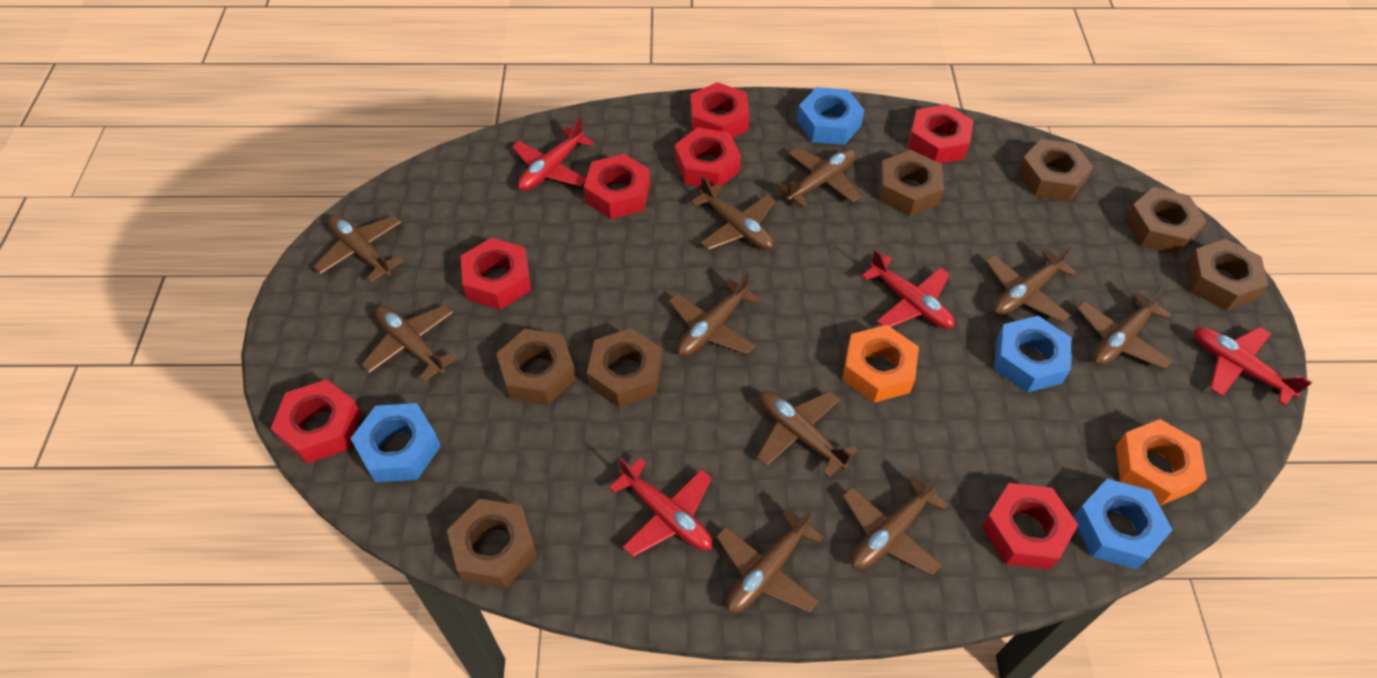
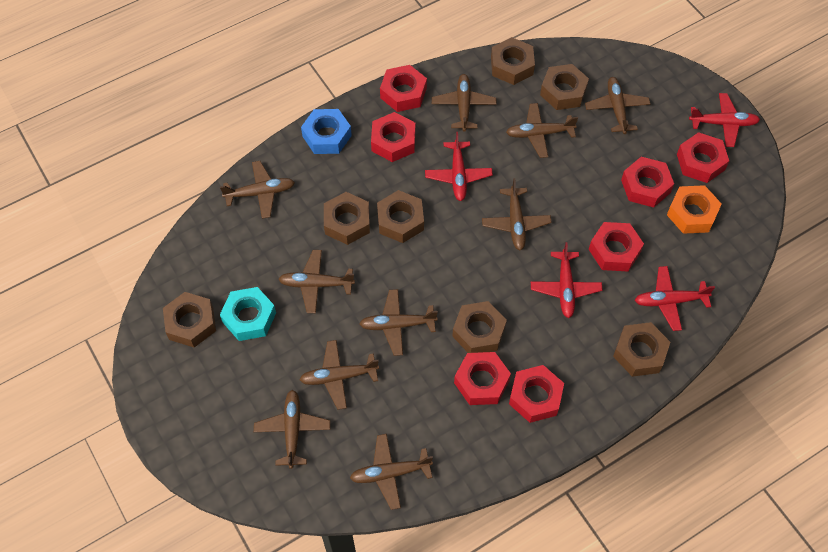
blue nut: 4 -> 1
orange nut: 2 -> 1
turquoise nut: 0 -> 1

